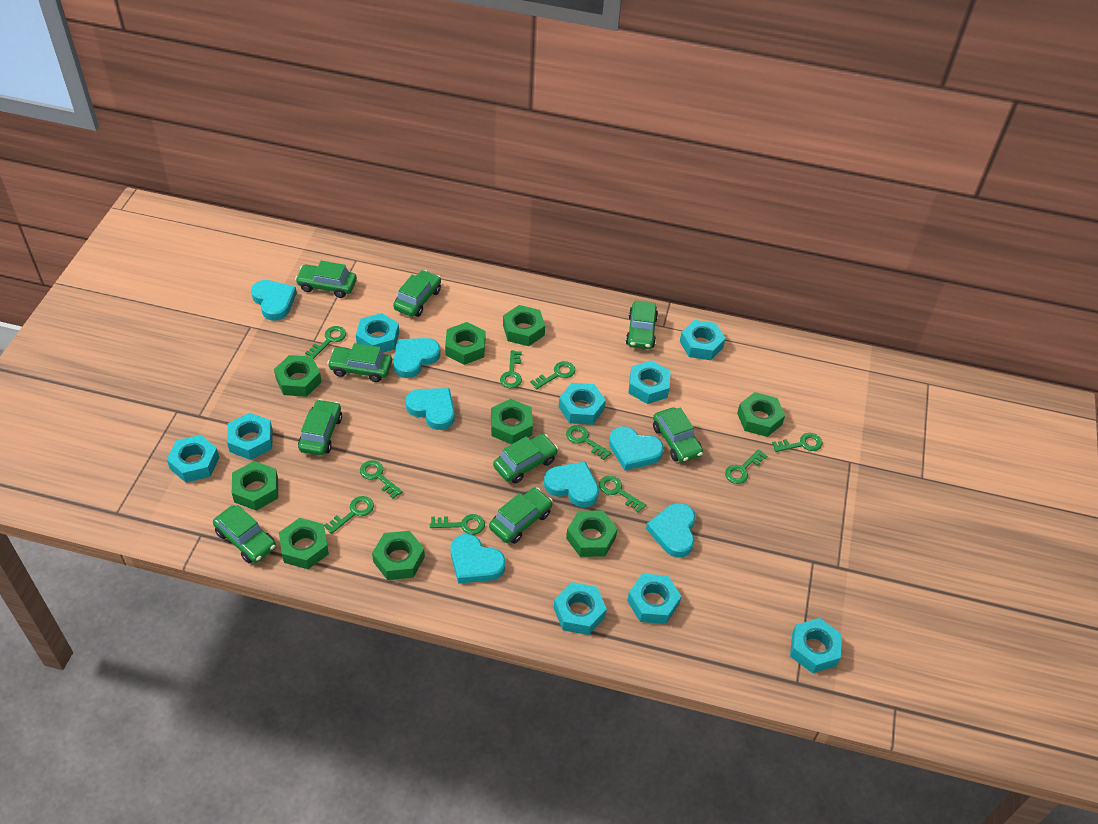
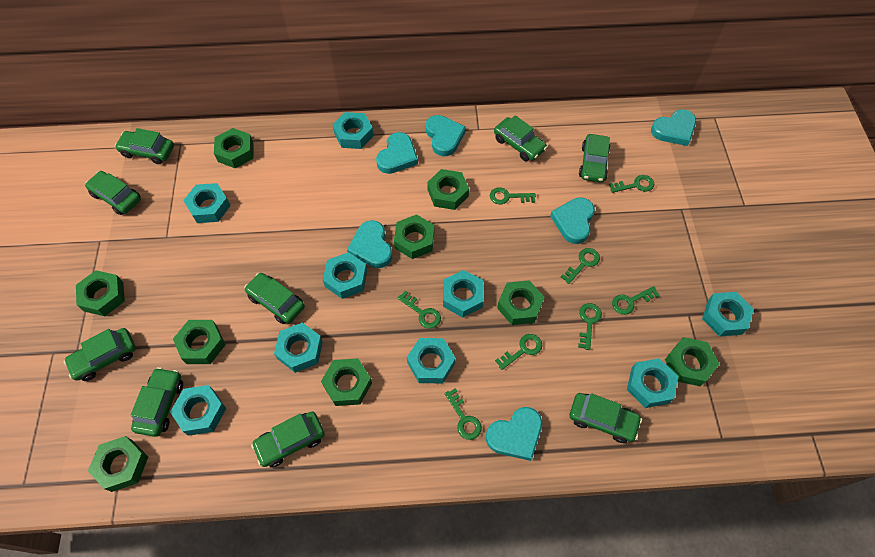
green key: 10 -> 8
turquoise heart: 7 -> 6

